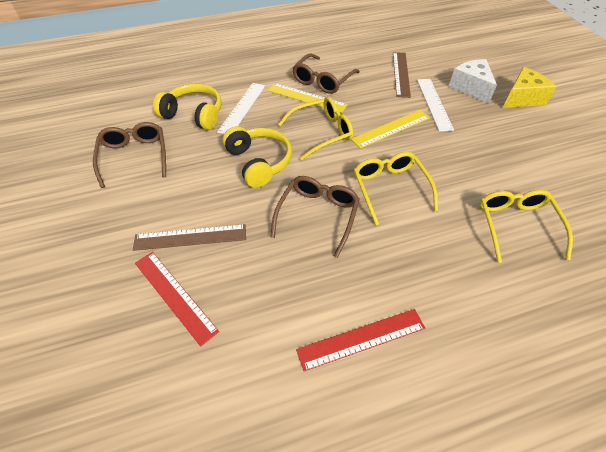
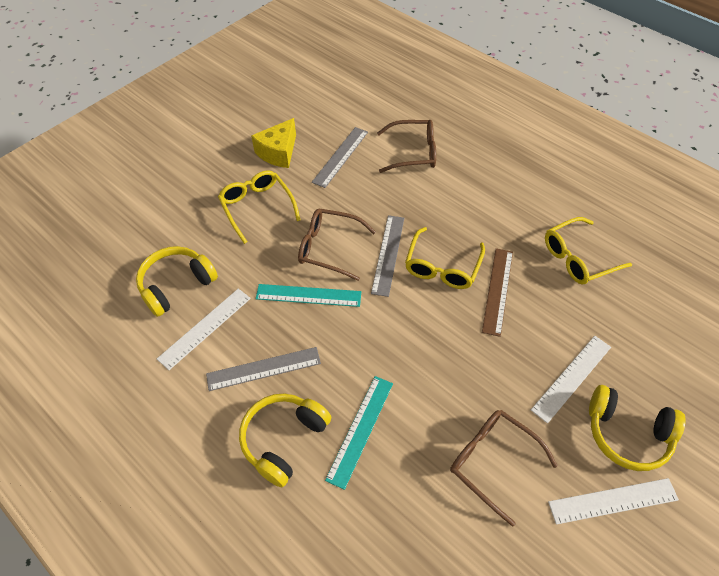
brown ruler: 2 -> 1
grey ruler: 0 -> 3
red ruler: 2 -> 0
turquoise ruler: 0 -> 2
white cheese: 1 -> 0
white ruler: 2 -> 3
yellow headphones: 2 -> 3
yellow ruler: 2 -> 0

